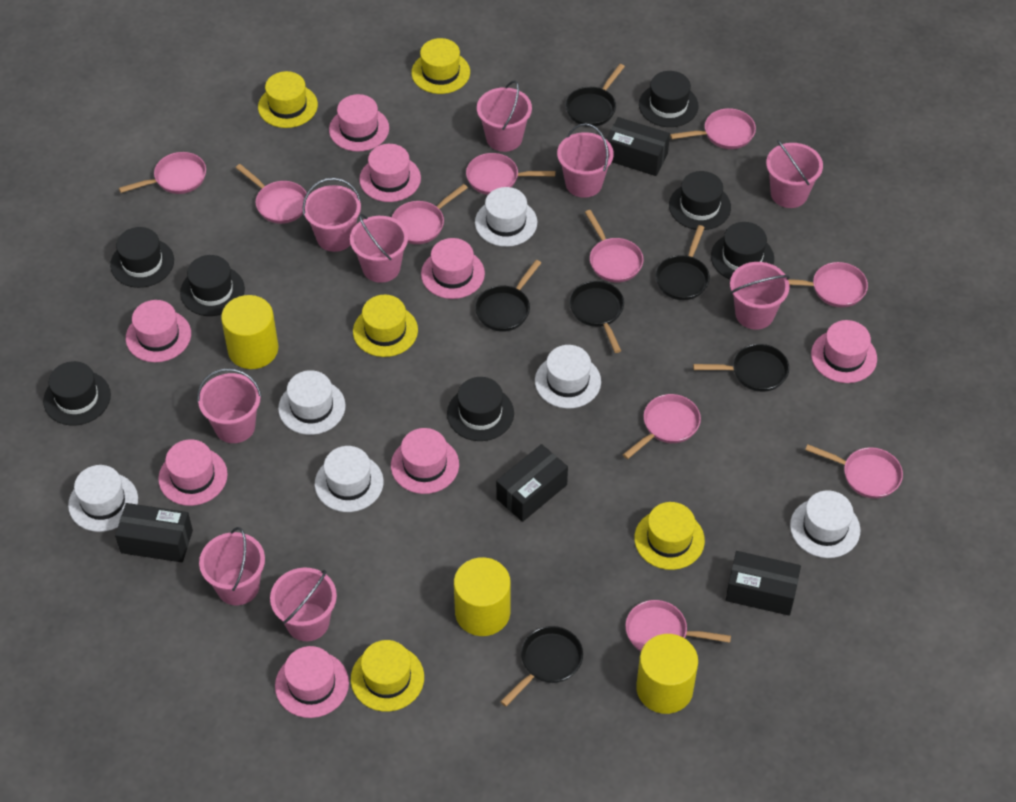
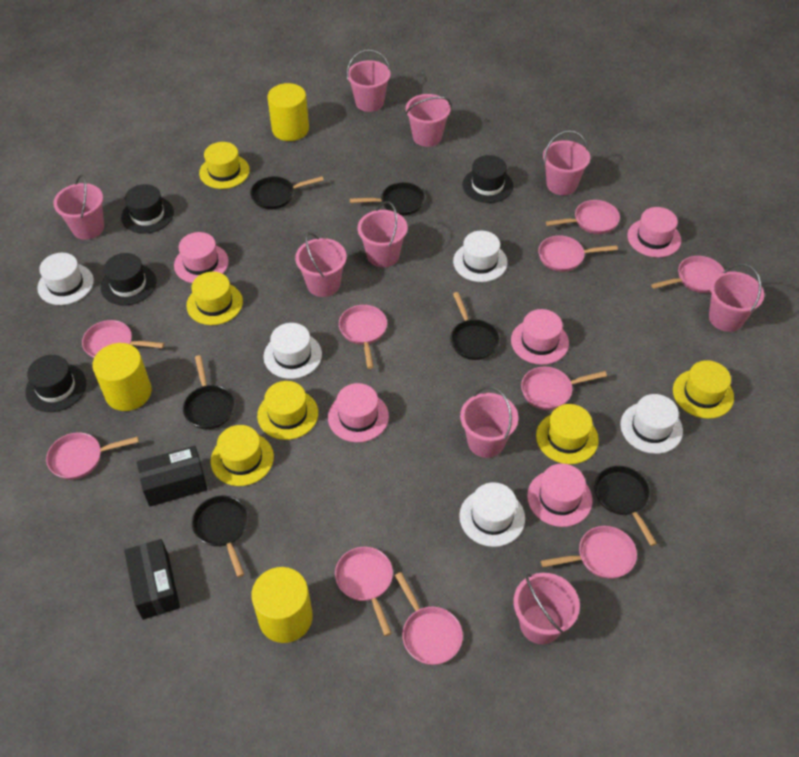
black box: 4 -> 2
black hat: 7 -> 4
pink hat: 8 -> 5
white hat: 6 -> 5
yellow hat: 5 -> 6

